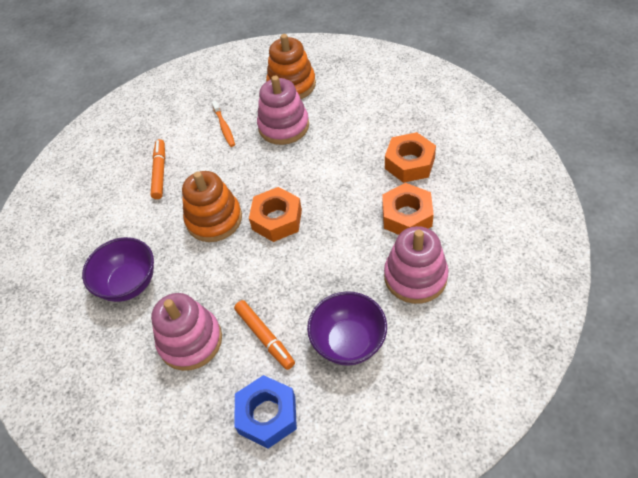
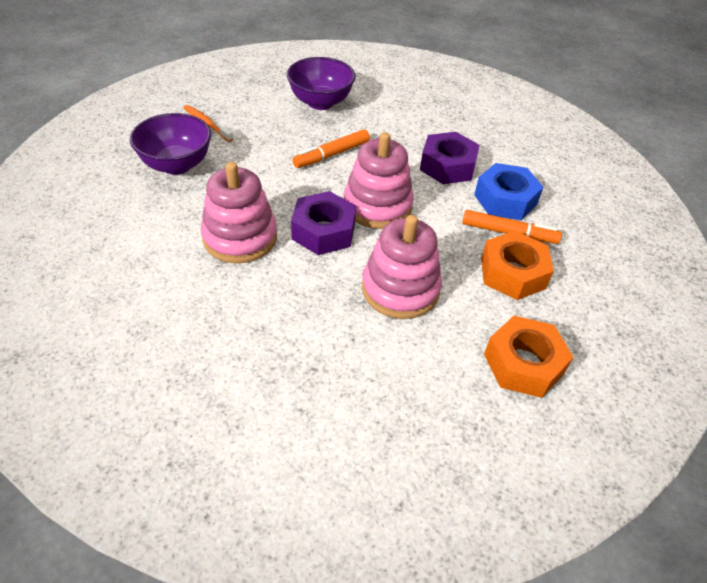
orange nut: 3 -> 2
orange stacking toy: 2 -> 0
purple nut: 0 -> 2

